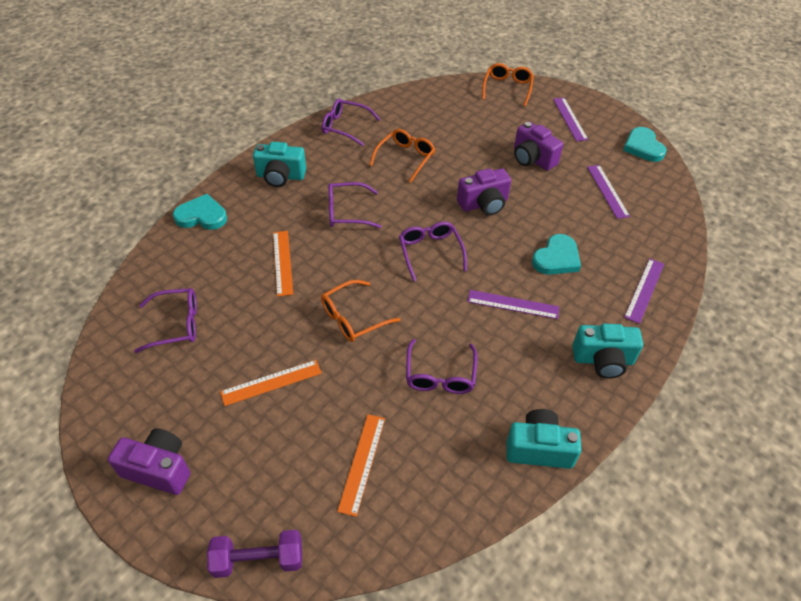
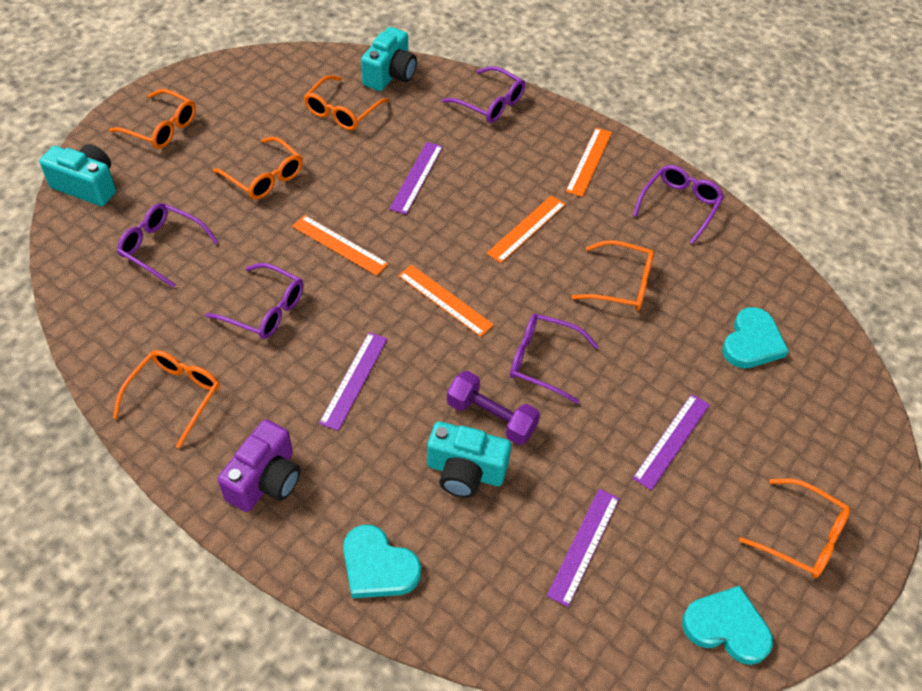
orange glasses: 3 -> 6
orange ruler: 3 -> 4
purple camera: 3 -> 1

